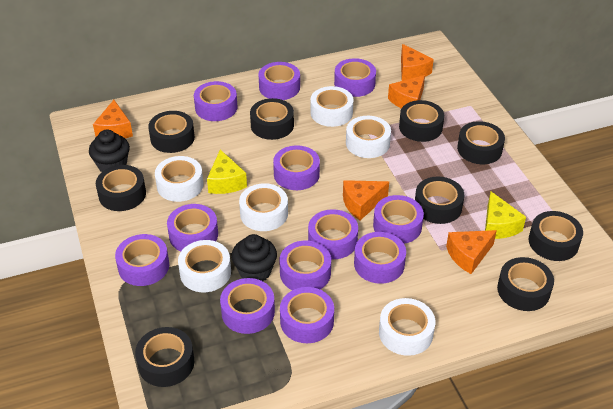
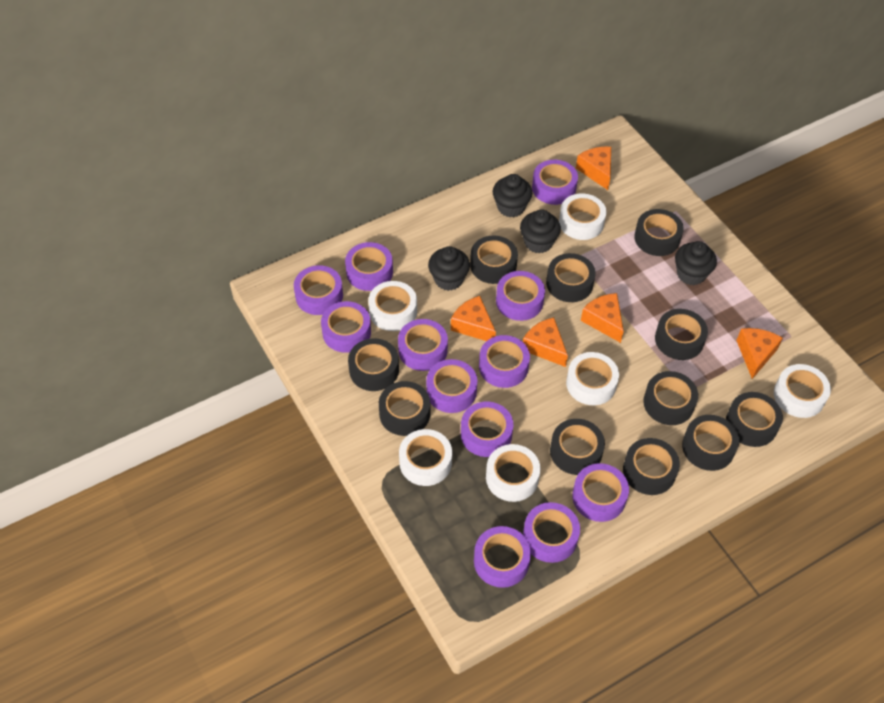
black cupcake: 2 -> 4
black tape: 9 -> 11
yellow cheese: 2 -> 0

